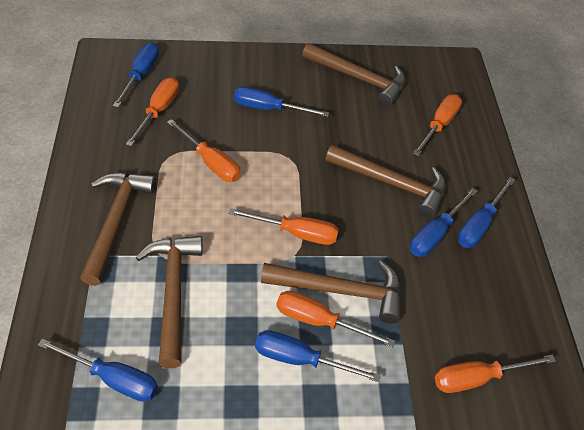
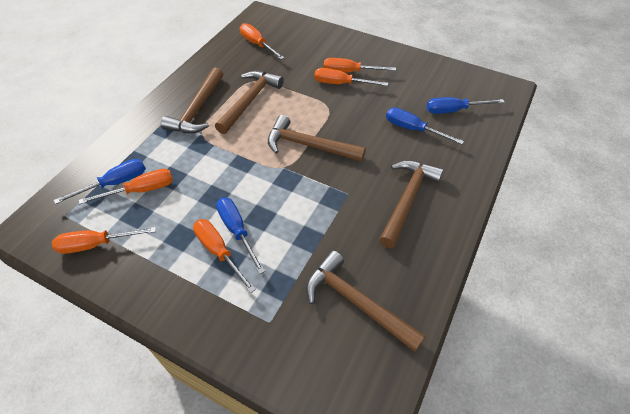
blue screwdriver: 6 -> 4

